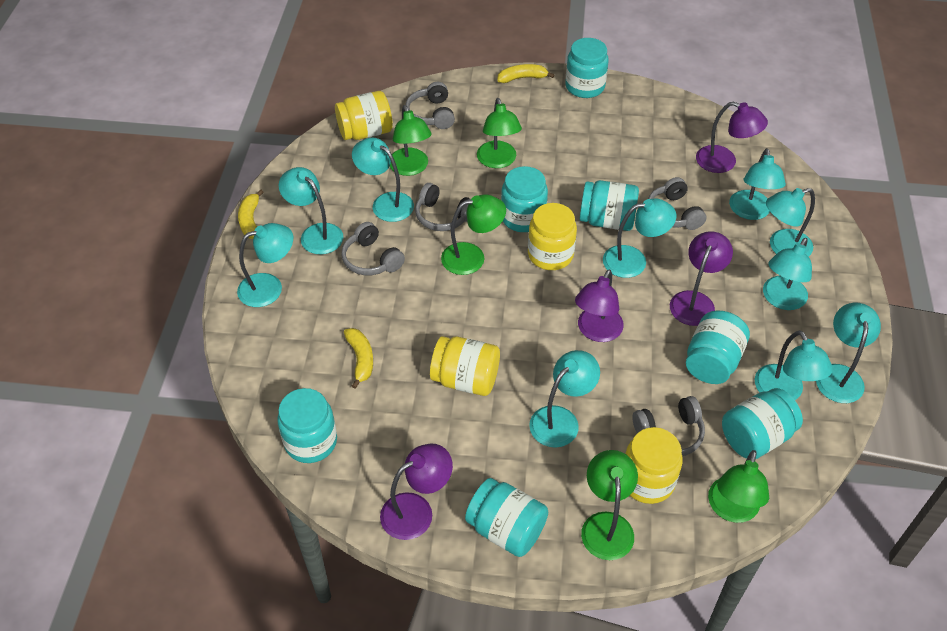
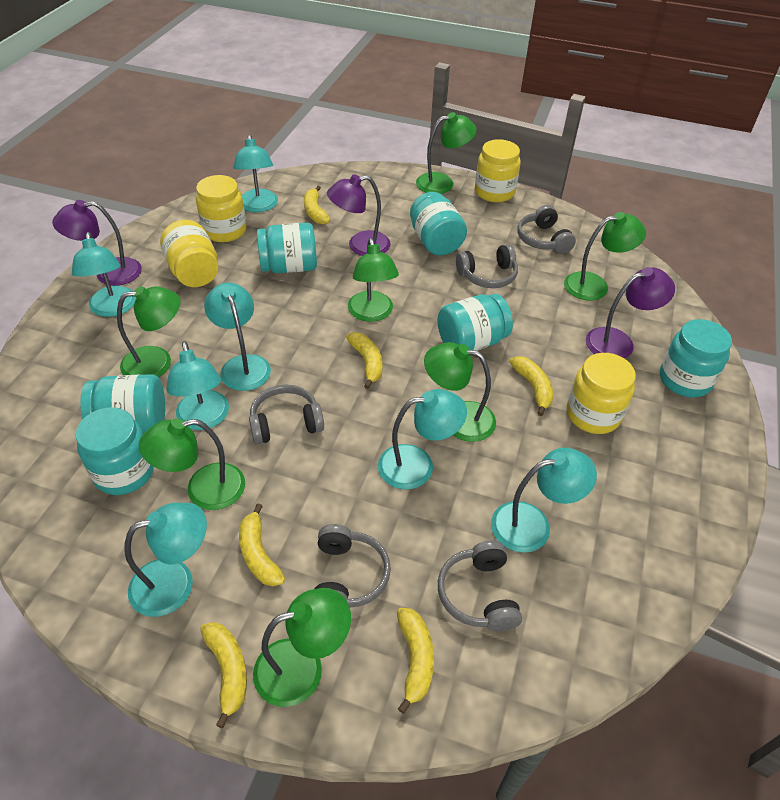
green lamp: 5 -> 7
purple lamp: 4 -> 3
turquoise jar: 7 -> 6
turquoise lamp: 10 -> 7
yellow banana: 3 -> 6

